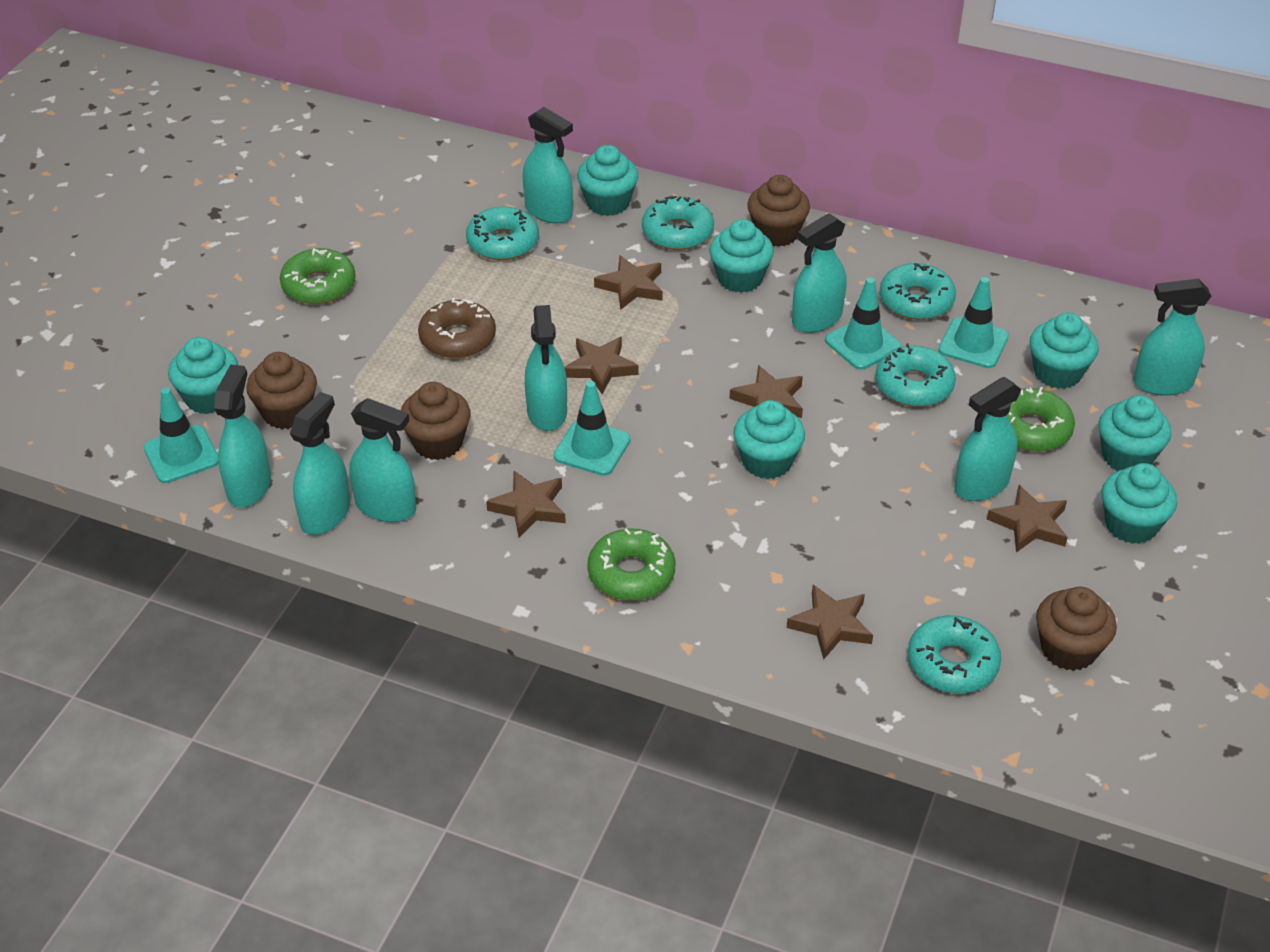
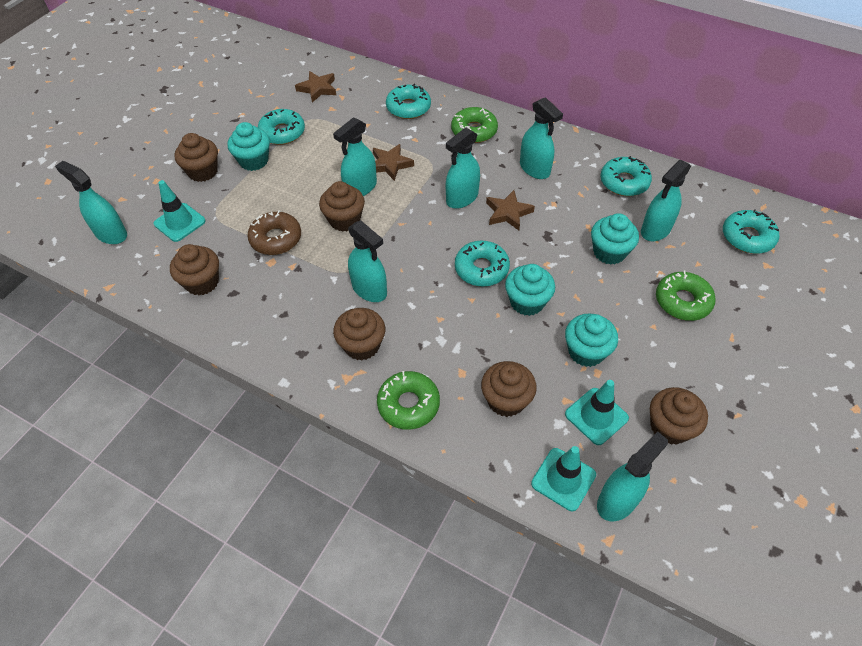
brown cupcake: 4 -> 6
brown star: 6 -> 3
turquoise cupcake: 7 -> 4
turquoise spray bottle: 8 -> 7
turquoise traffic cone: 4 -> 3

